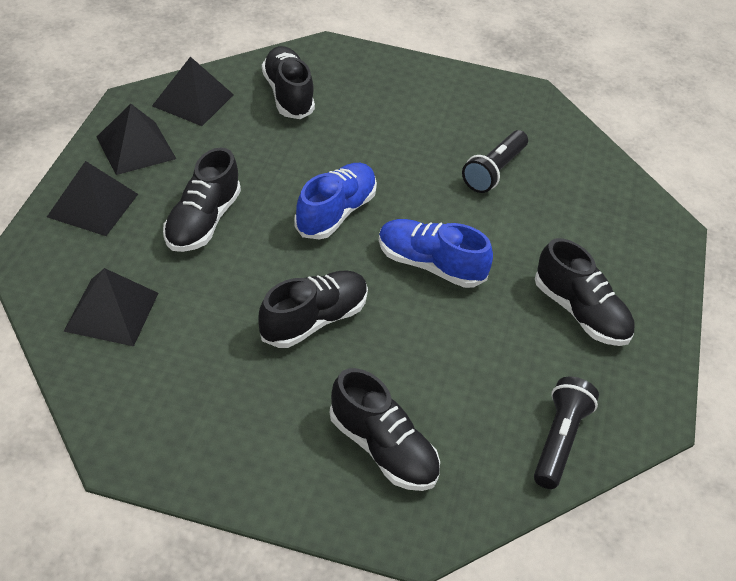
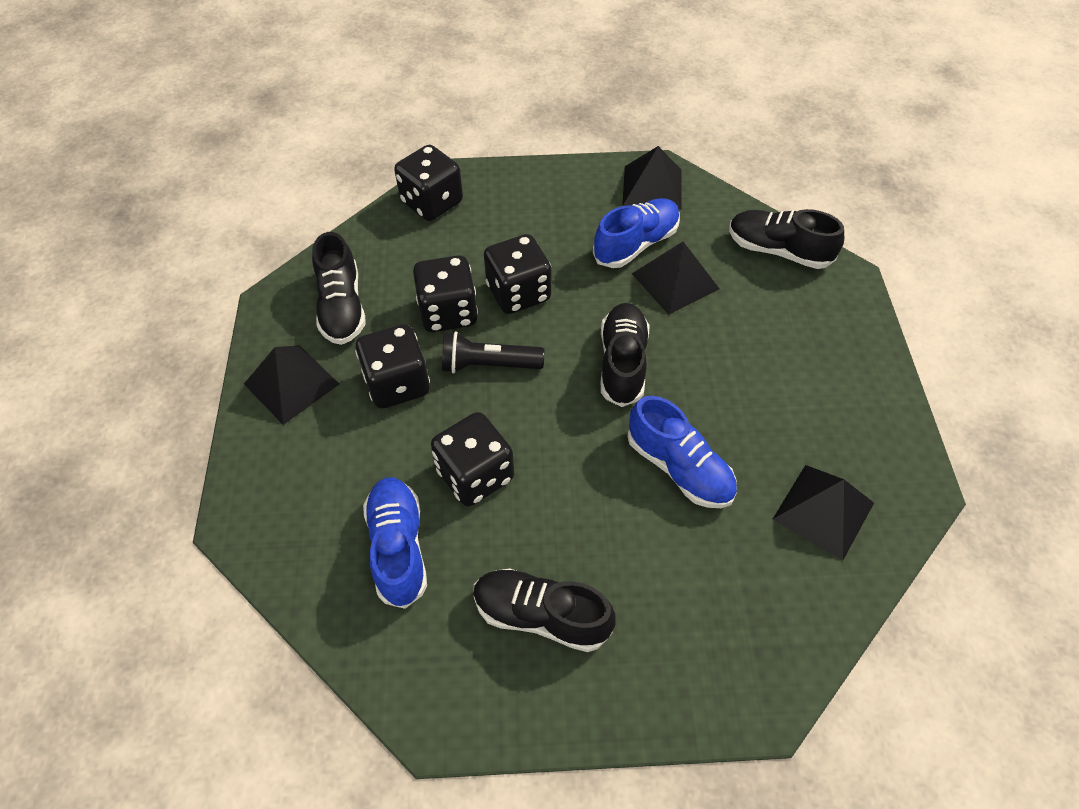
black dice: 0 -> 5
black flashlight: 2 -> 1
black shoe: 5 -> 4
blue shoe: 2 -> 3

